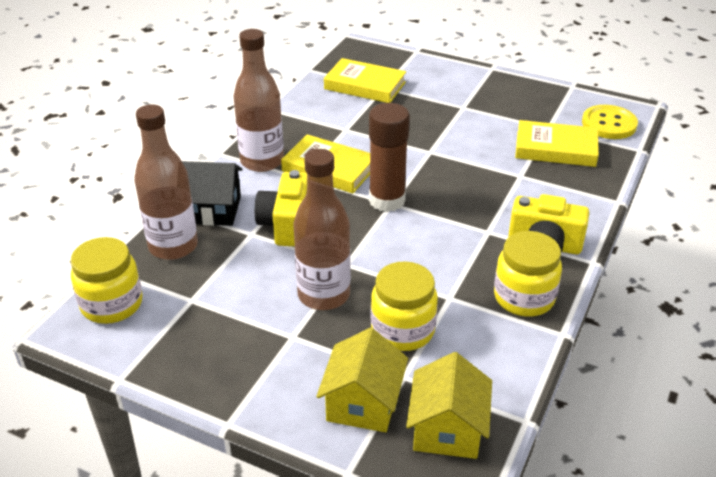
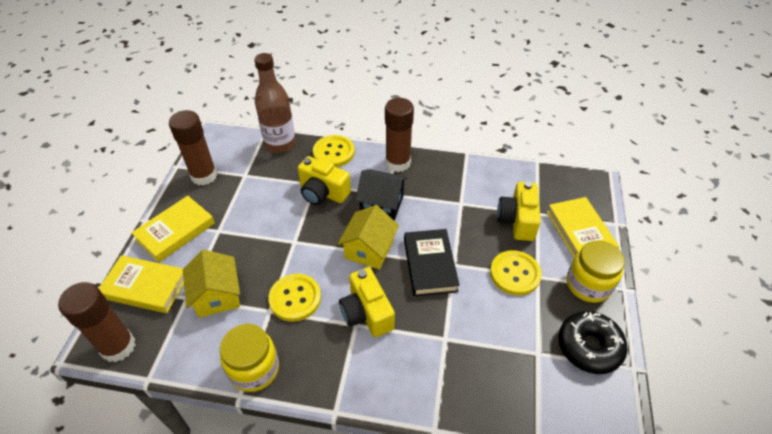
black book: 0 -> 1
black donut: 0 -> 1
brown bottle: 3 -> 1
brown glue stick: 1 -> 3
yellow button: 1 -> 3
yellow camera: 2 -> 3
yellow jar: 3 -> 2

